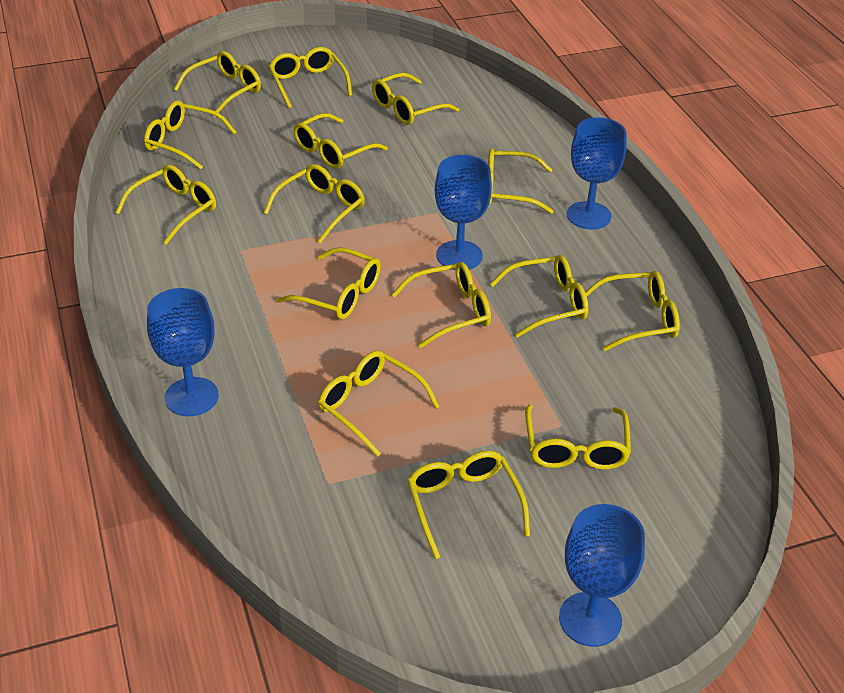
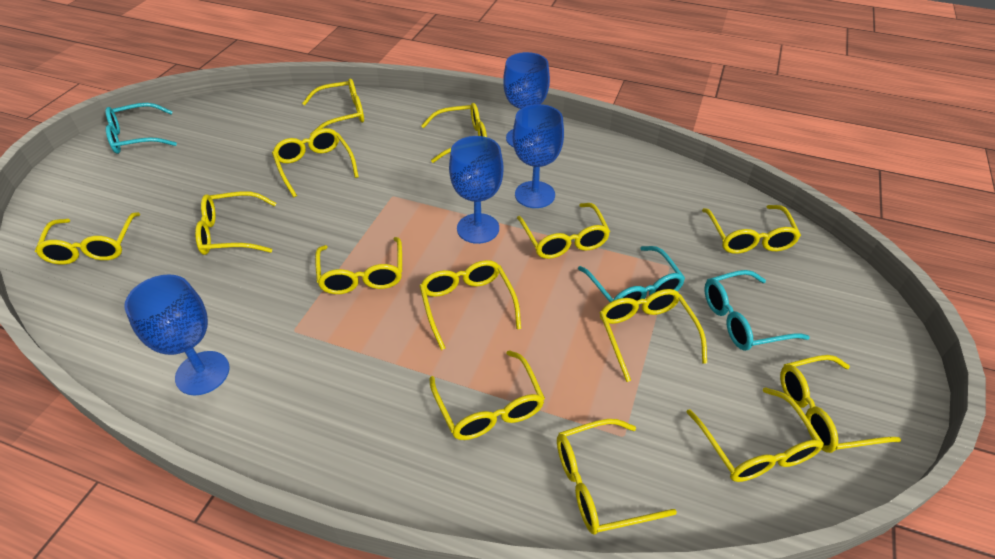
turquoise glasses: 0 -> 3
yellow glasses: 15 -> 14

